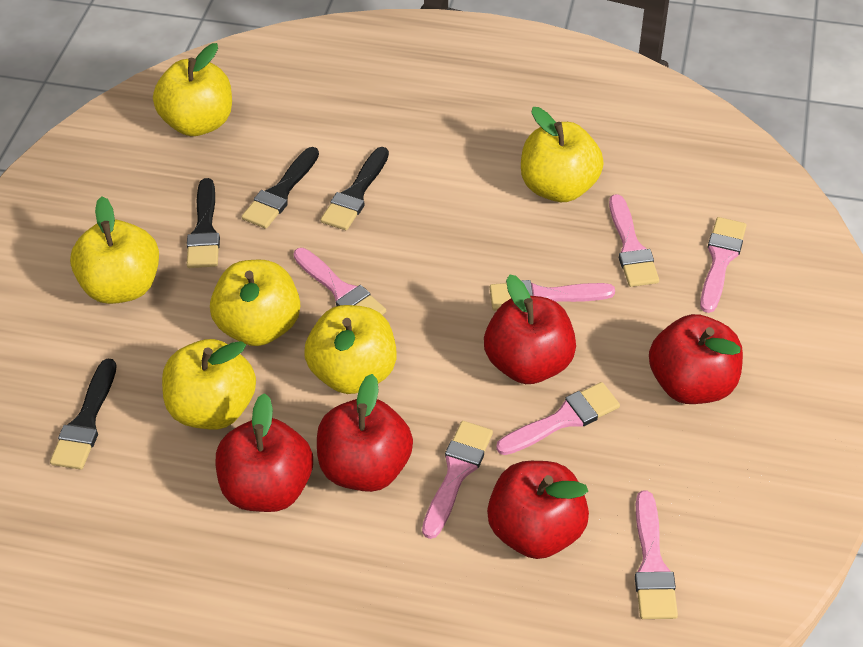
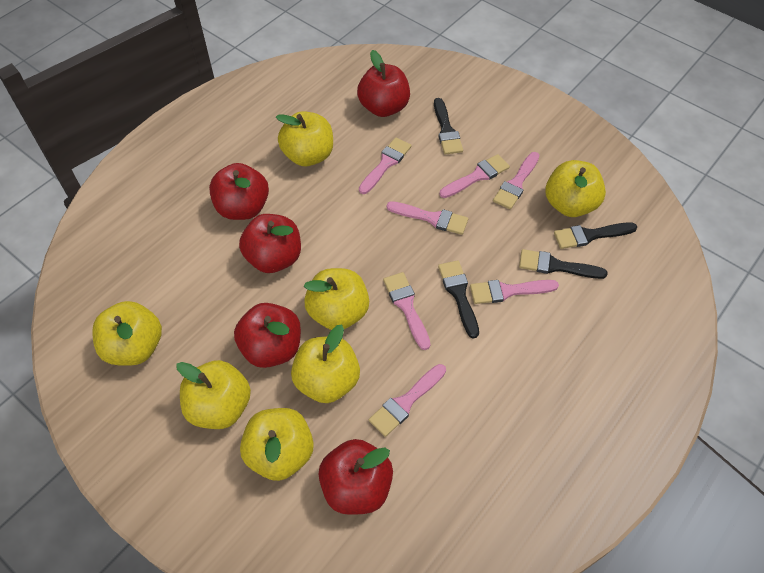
yellow apple: 6 -> 7

